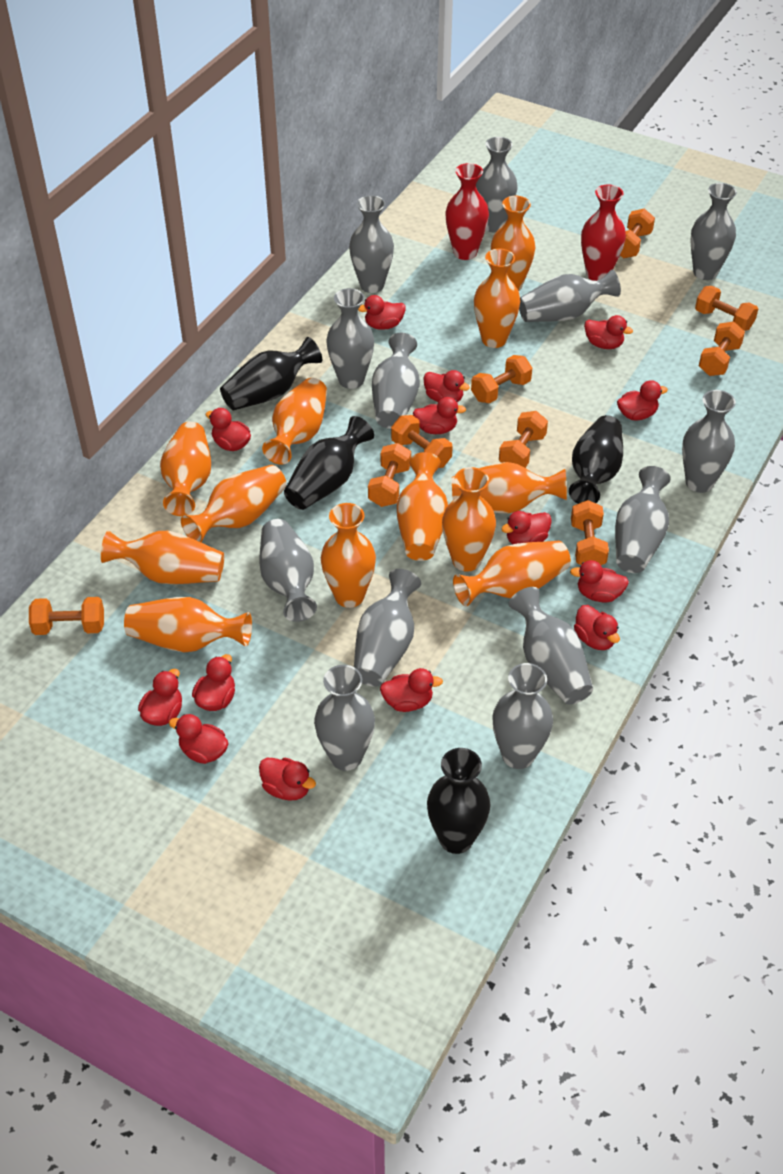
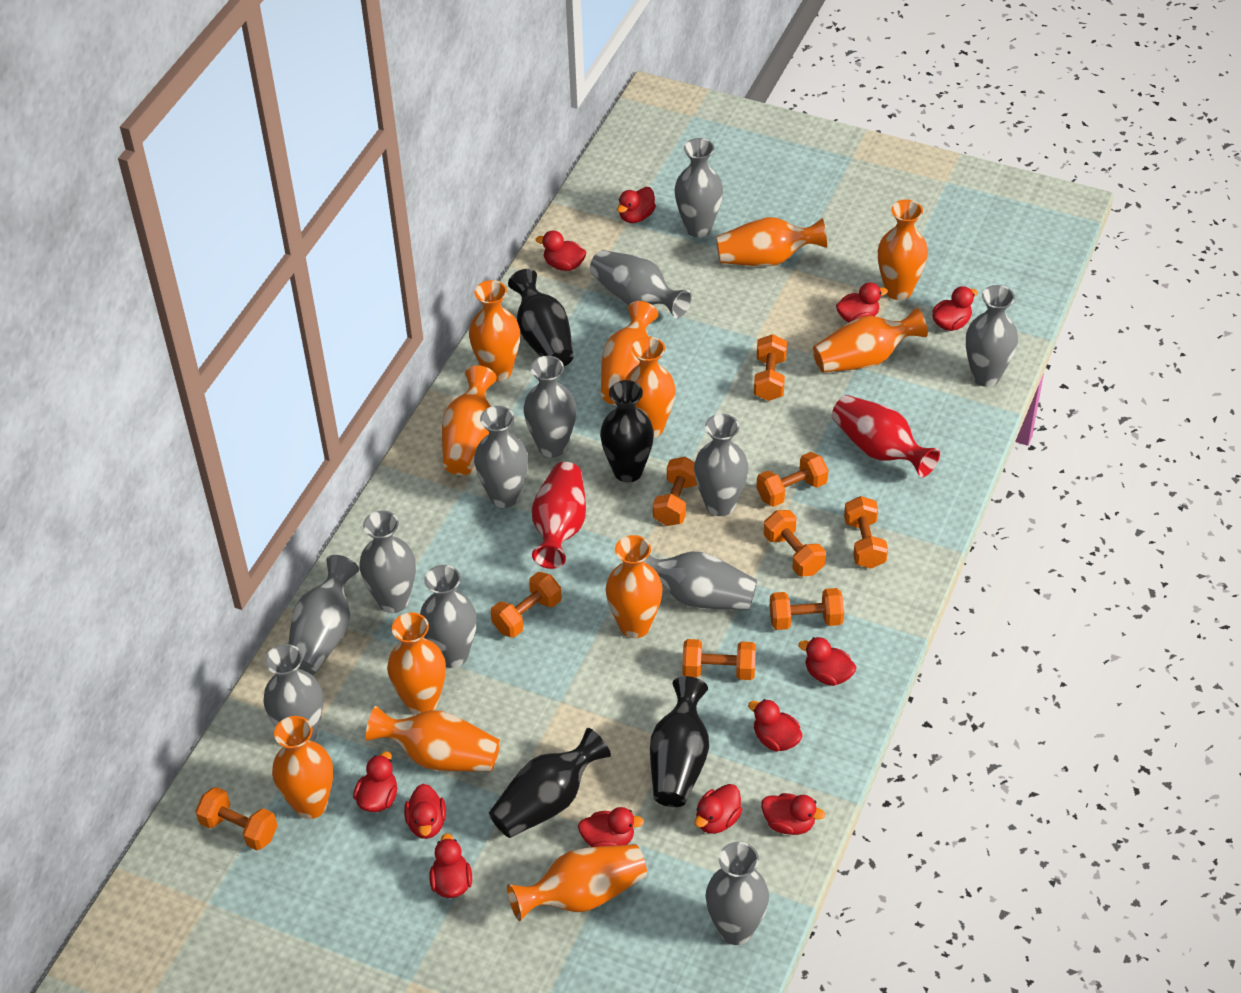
grey vase: 13 -> 12
red duck: 14 -> 12

